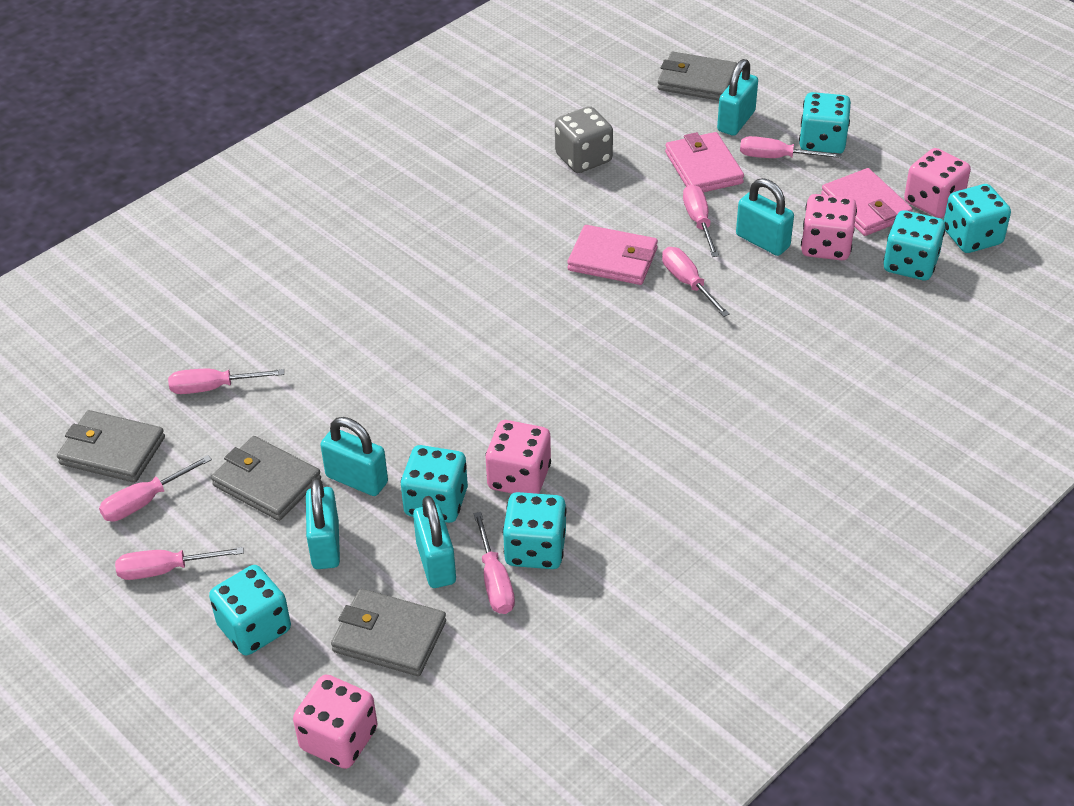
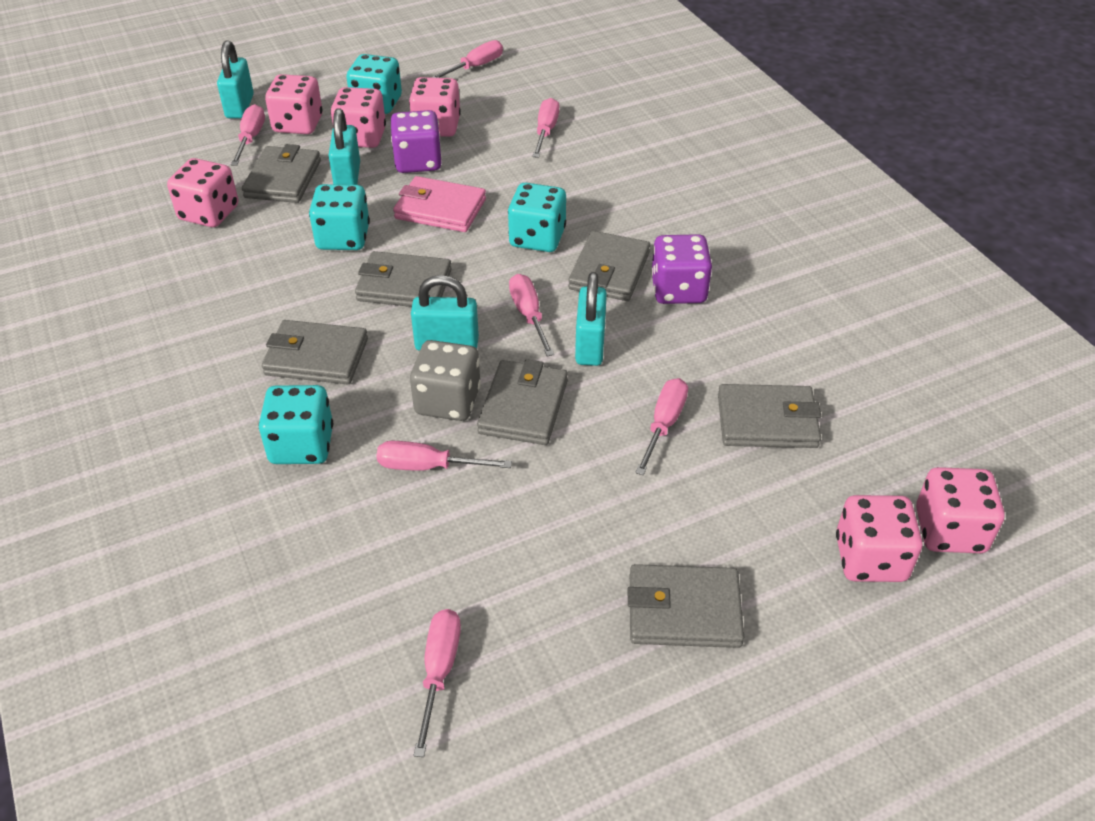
grey wallet: 4 -> 7
pink dice: 4 -> 6
pink wallet: 3 -> 1
purple dice: 0 -> 2
turquoise dice: 6 -> 4
turquoise padlock: 5 -> 4

